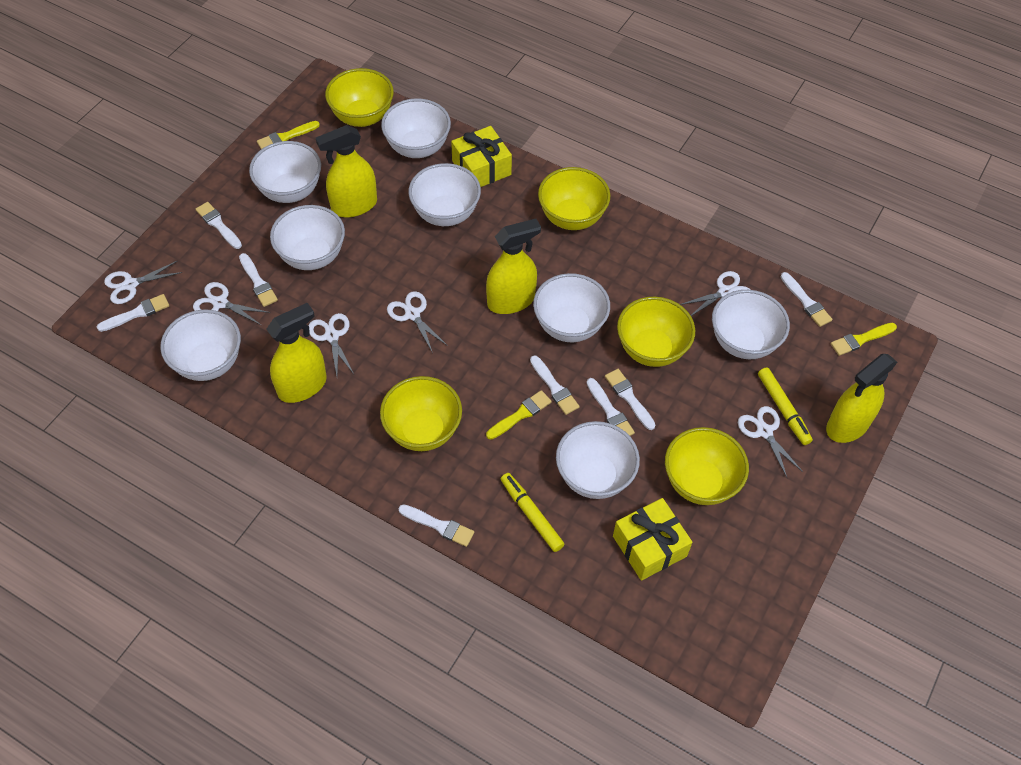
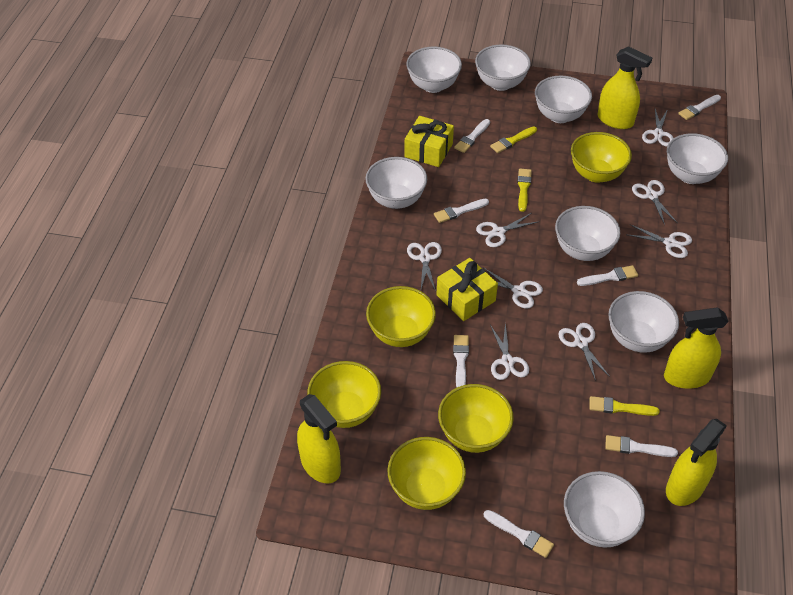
white brush: 8 -> 7
white scissors: 6 -> 8
yellow marker: 2 -> 0

